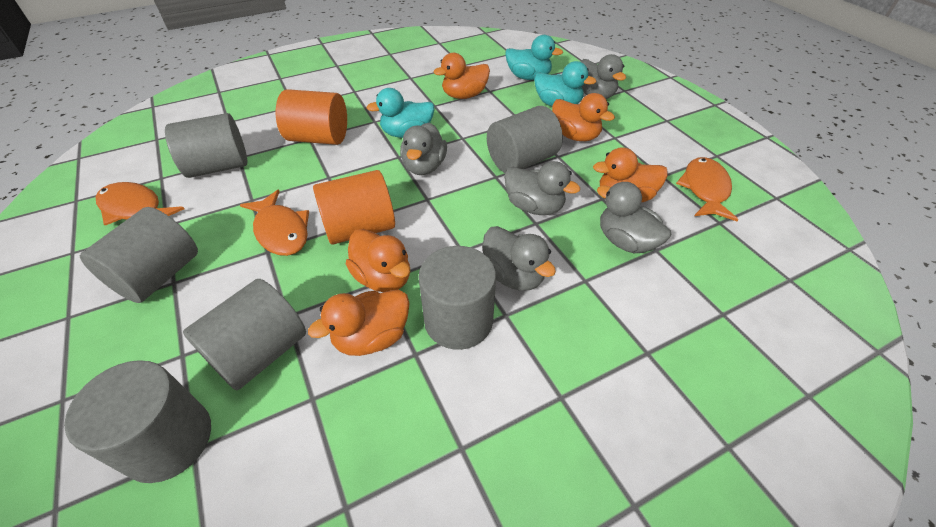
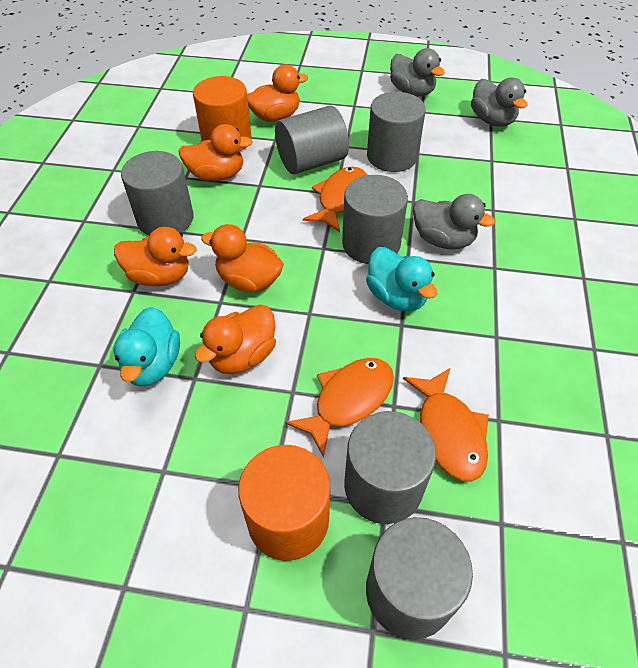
grey duck: 5 -> 3
turquoise duck: 3 -> 2

